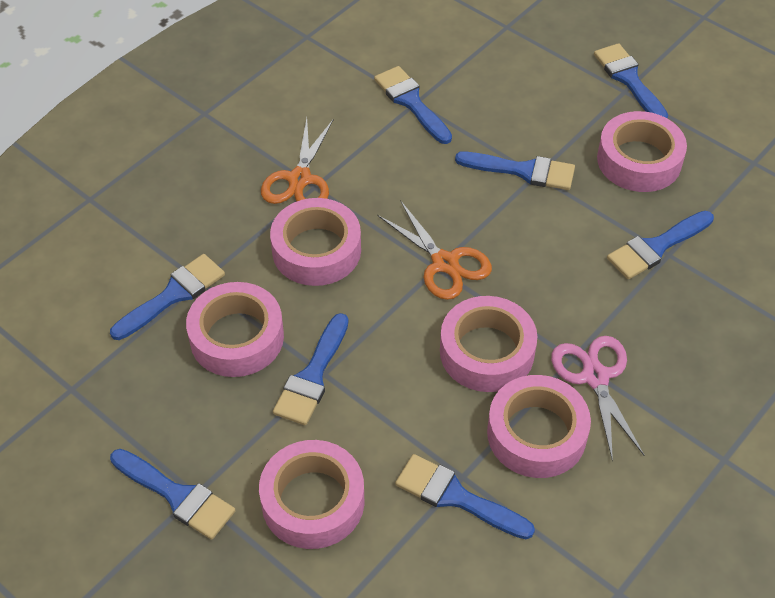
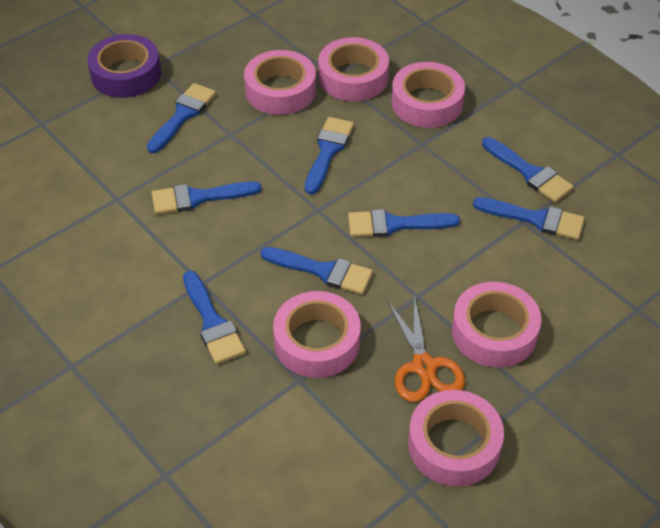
orange scissors: 2 -> 1
pink scissors: 1 -> 0
purple tape: 0 -> 1

